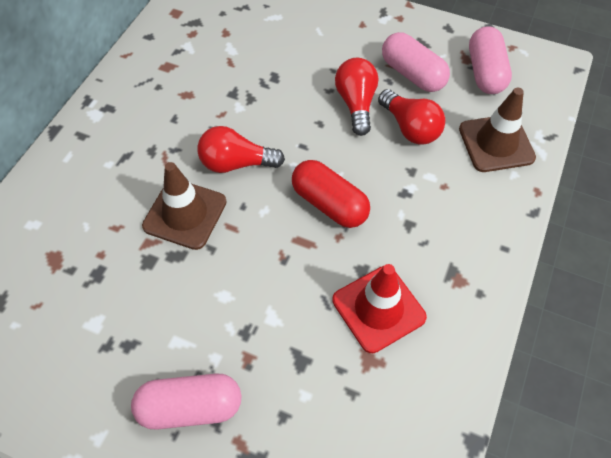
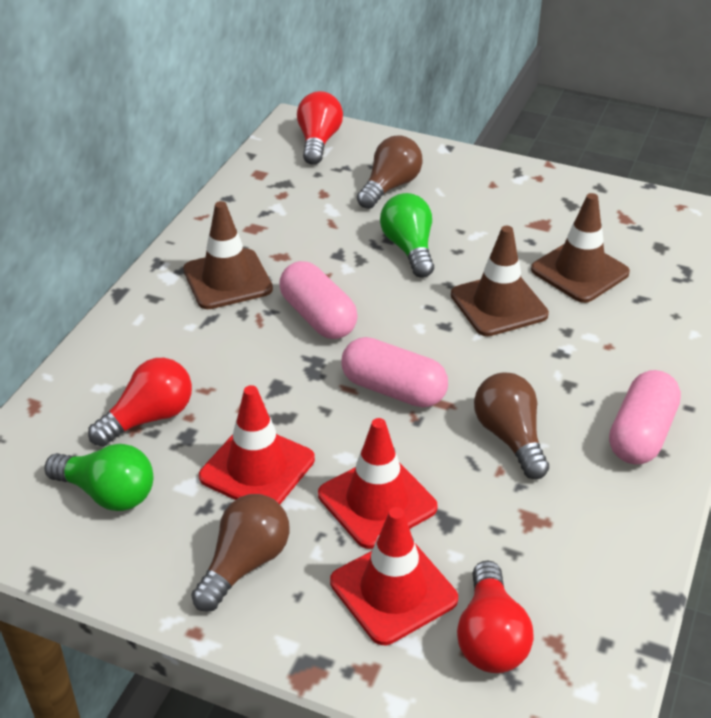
brown light bulb: 0 -> 3
brown traffic cone: 2 -> 3
green light bulb: 0 -> 2
red capsule: 1 -> 0
red traffic cone: 1 -> 3

